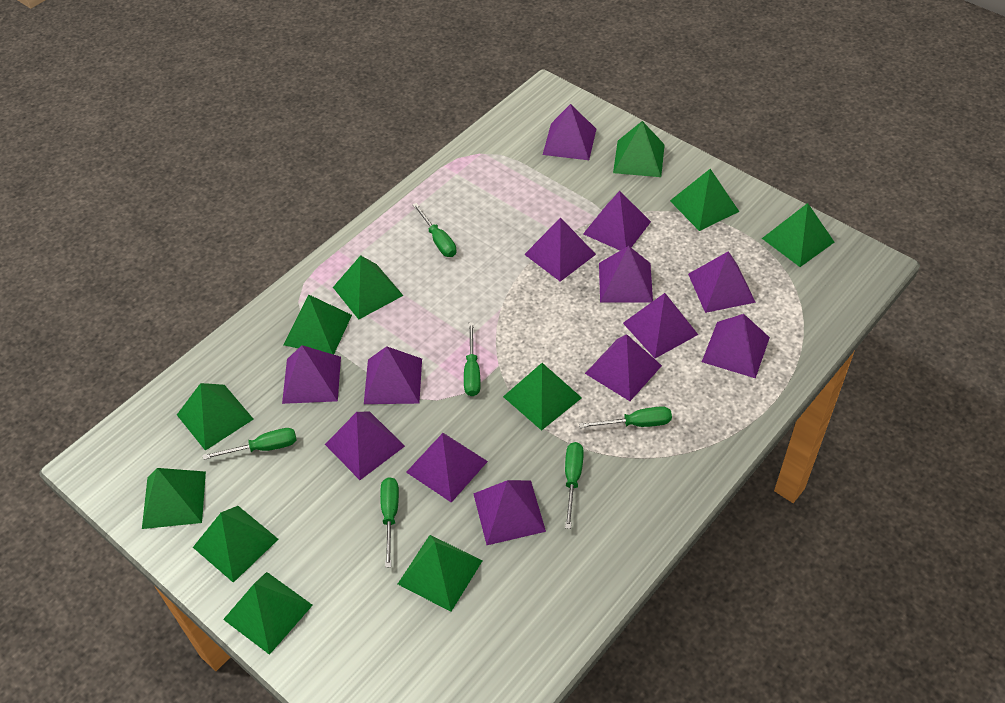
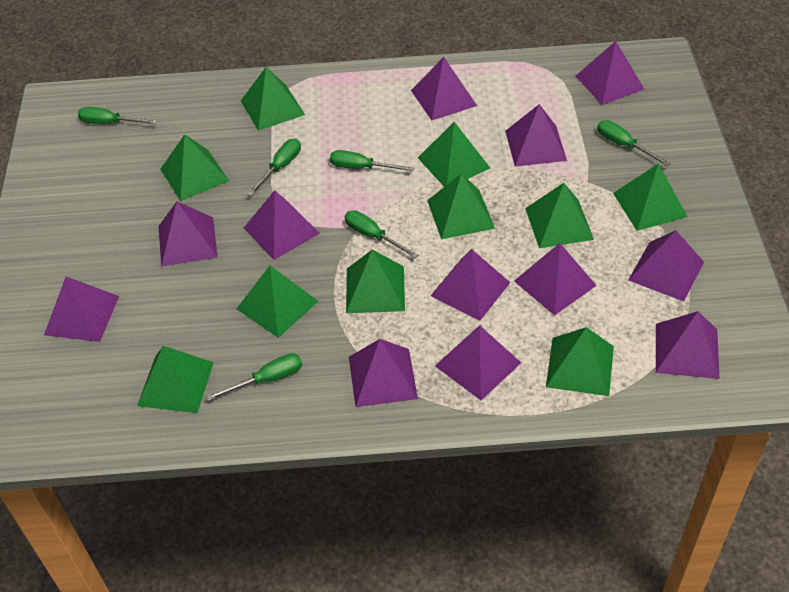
green pyramid: 11 -> 10
purple pyramid: 13 -> 12

